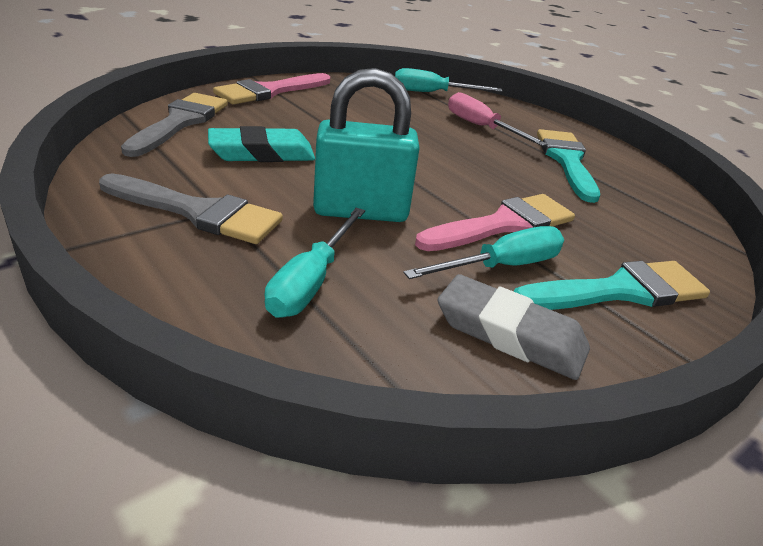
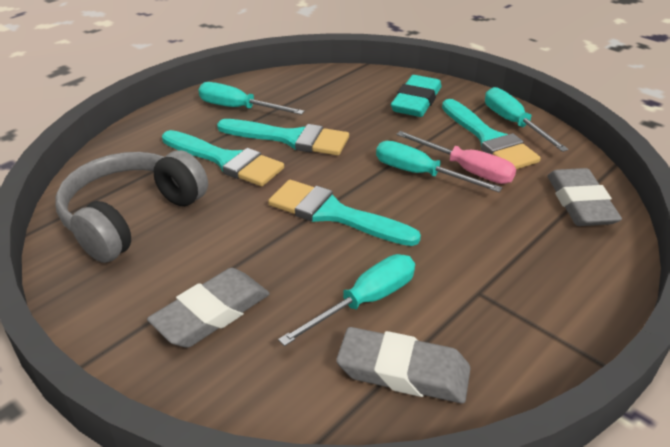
grey brush: 2 -> 0
grey eraser: 1 -> 3
grey headphones: 0 -> 1
pink brush: 2 -> 0
turquoise brush: 2 -> 4
turquoise padlock: 1 -> 0
turquoise screwdriver: 3 -> 4

